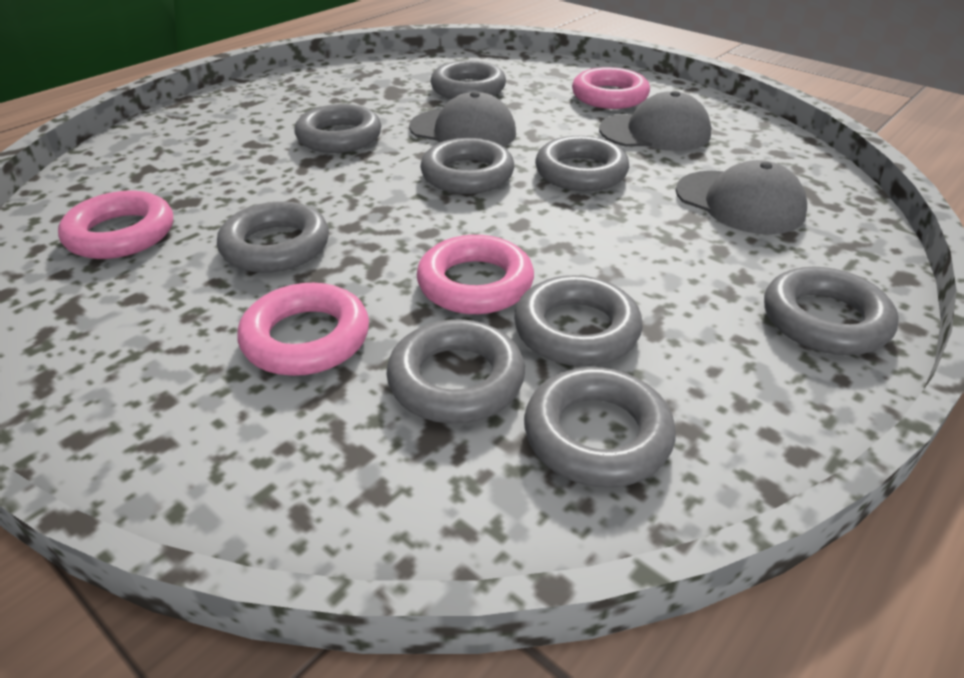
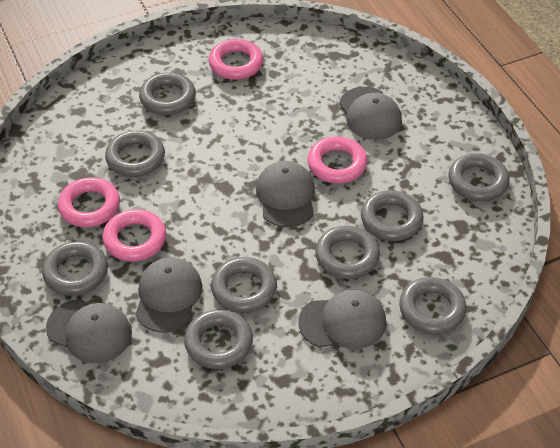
grey cap: 3 -> 5

